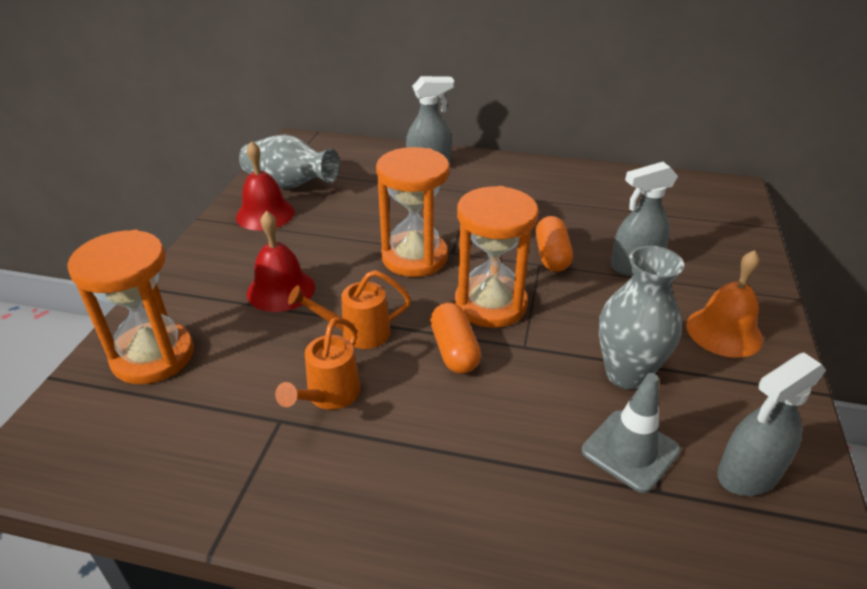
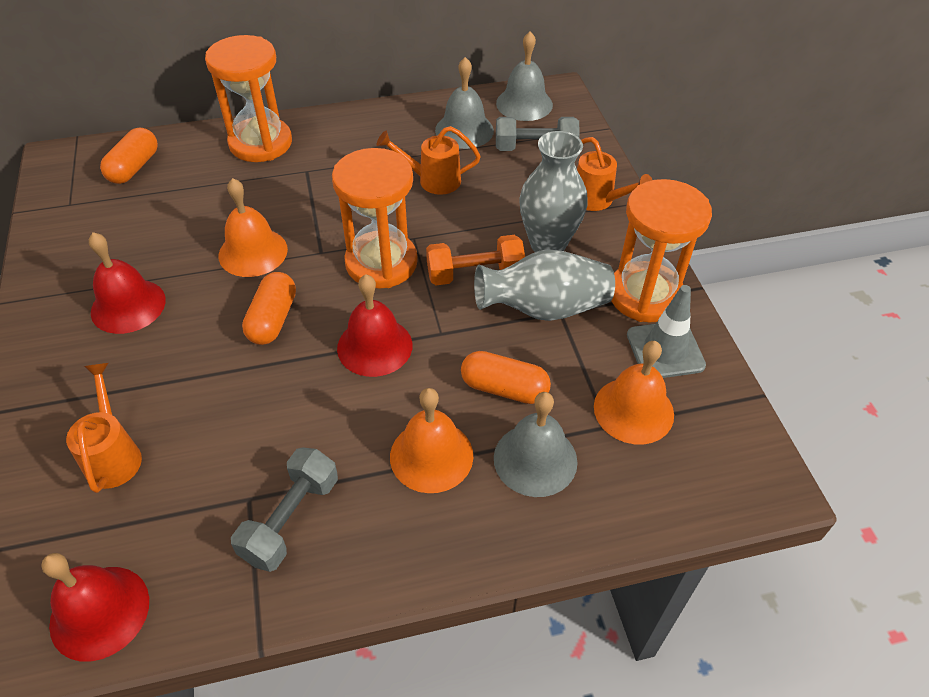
grey bell: 0 -> 3
grey dumbbell: 0 -> 2
grey spray bottle: 3 -> 0
orange bell: 1 -> 3
orange capsule: 2 -> 3
orange dumbbell: 0 -> 1
orange watering can: 2 -> 3
red bell: 2 -> 3

